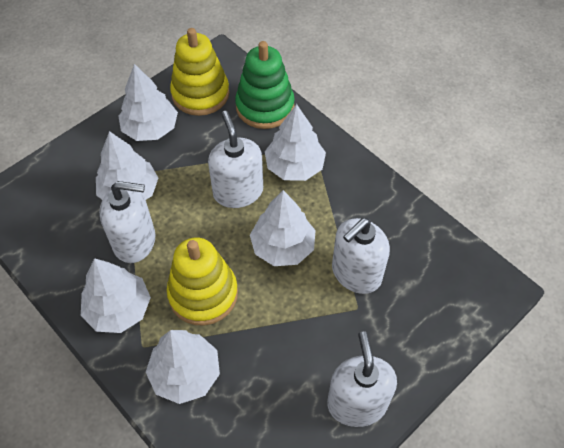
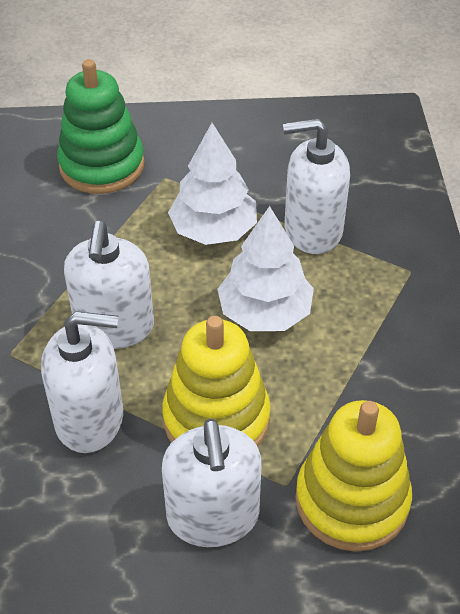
white tree: 6 -> 2

